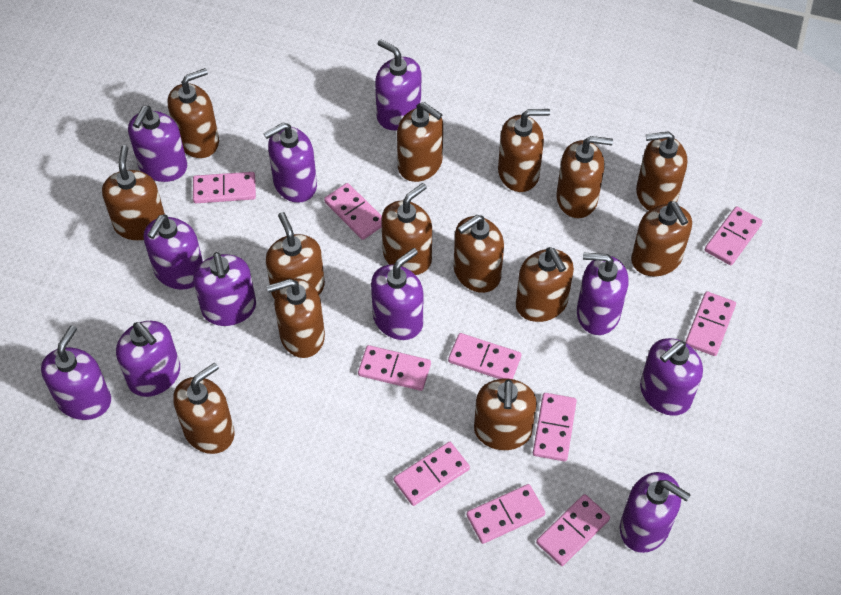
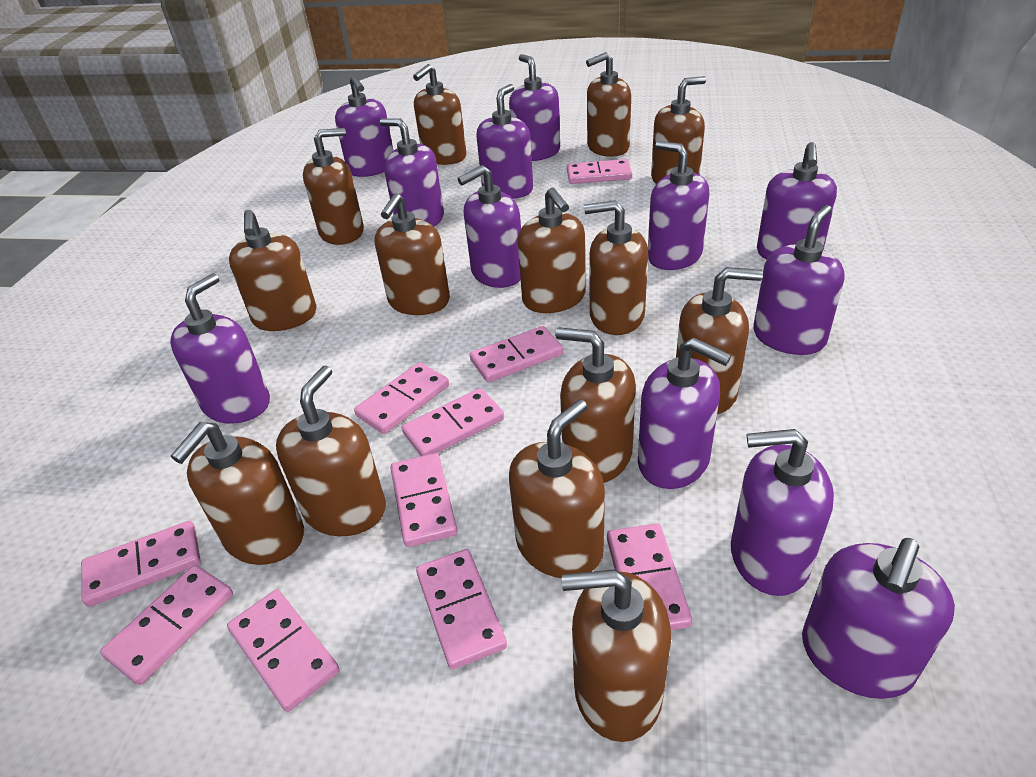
purple soap dispenser: 11 -> 12

